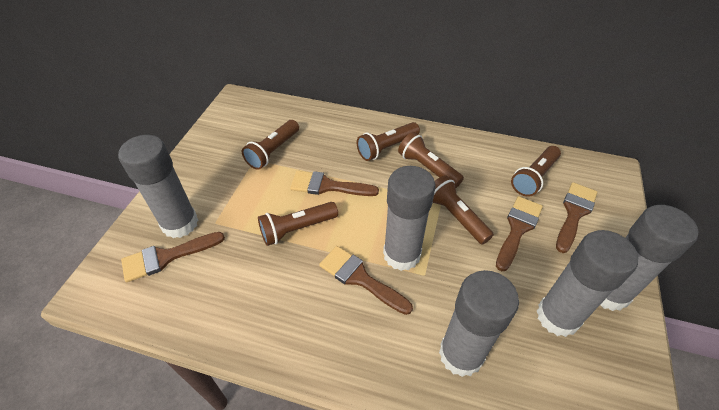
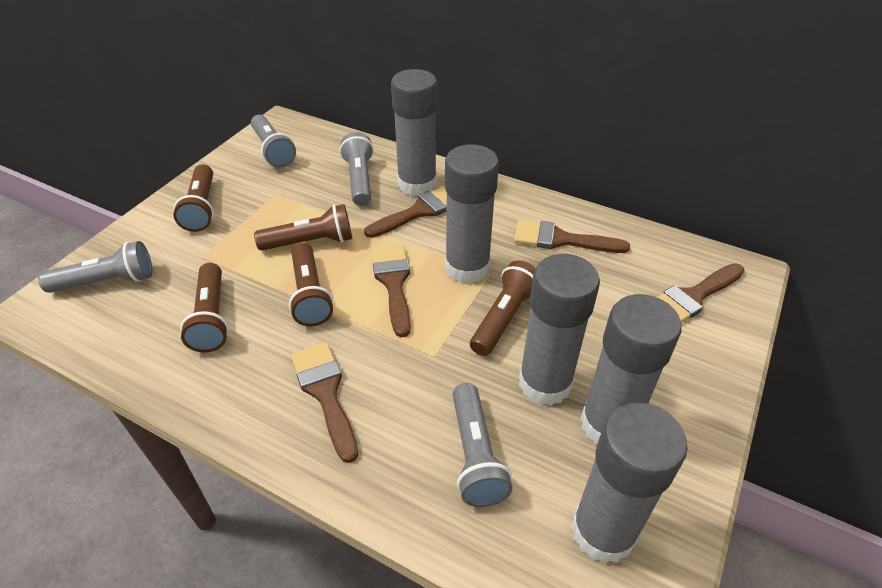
brown flashlight: 6 -> 5
grey flashlight: 0 -> 4

